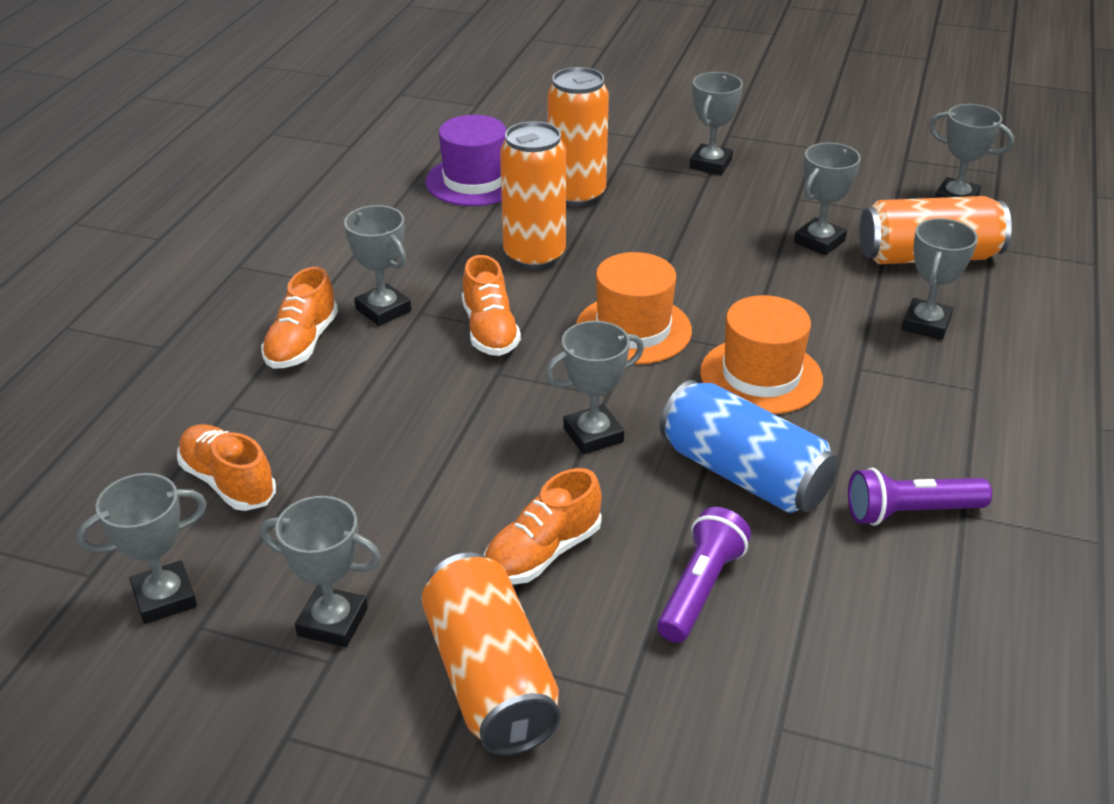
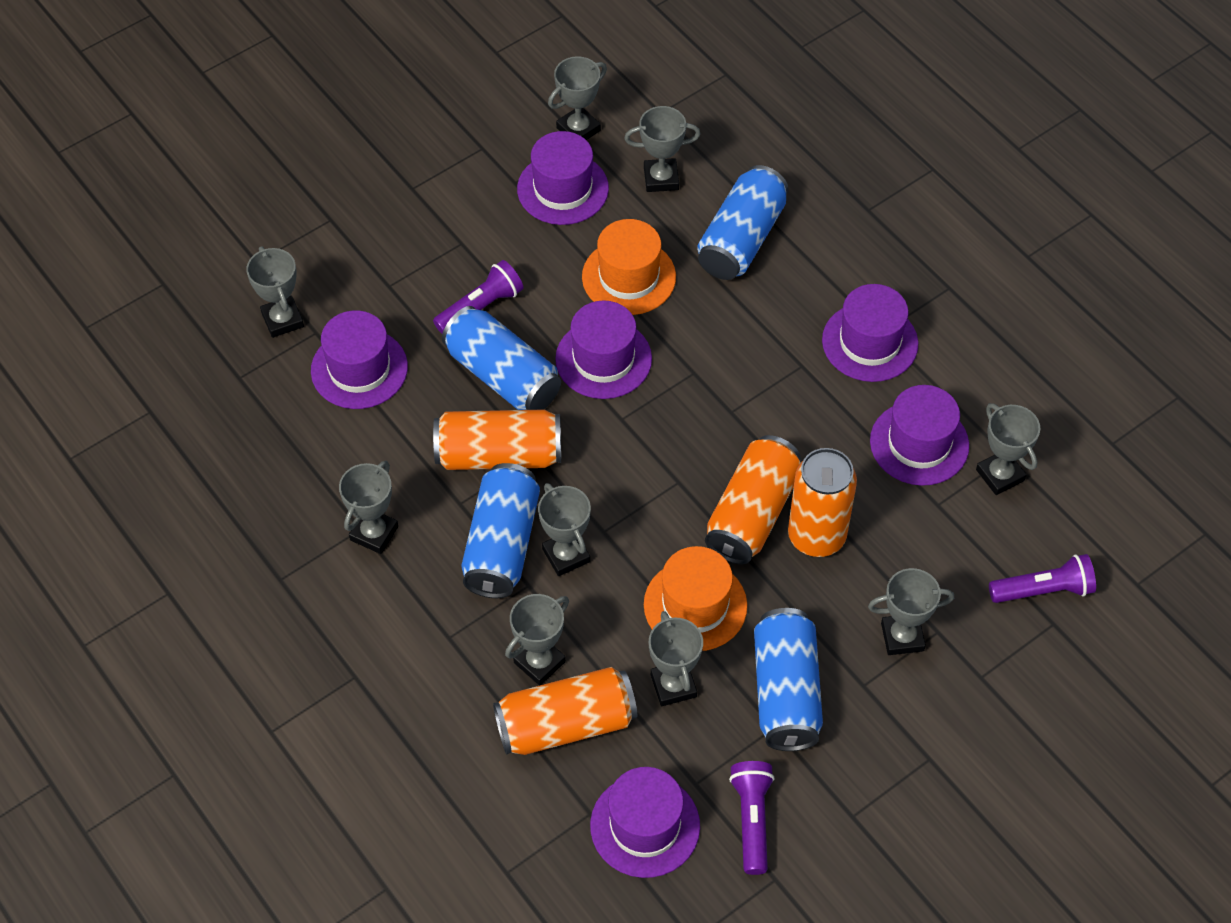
blue can: 1 -> 4
grey trophy: 8 -> 9
orange shoe: 4 -> 0
purple flashlight: 2 -> 3
purple hat: 1 -> 6

